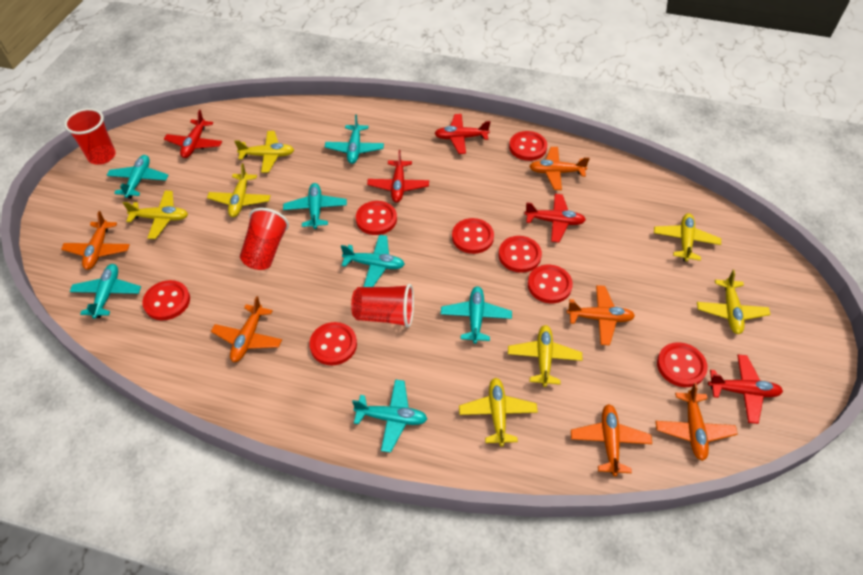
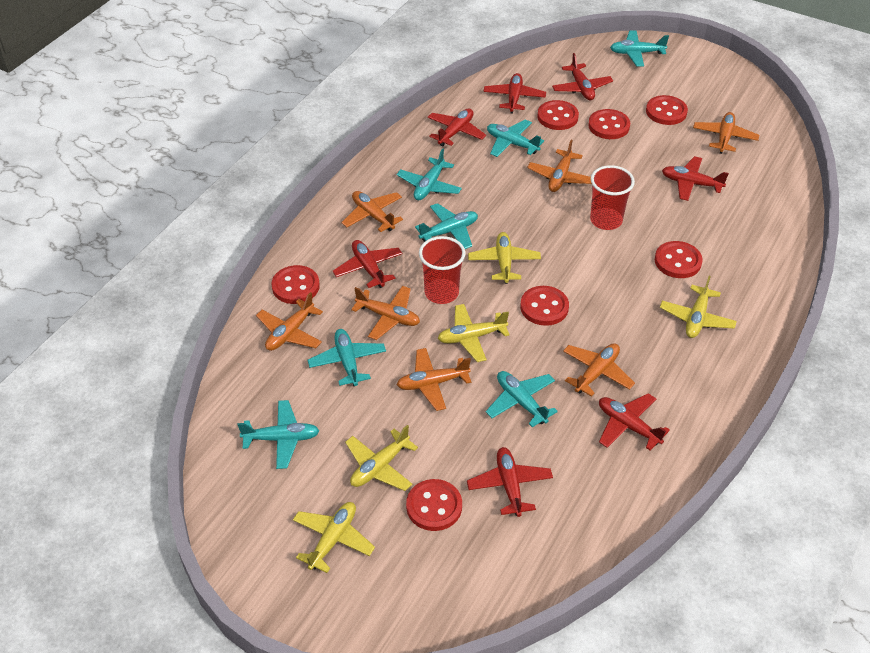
orange plane: 6 -> 7
red button: 8 -> 7
red cup: 3 -> 2
red plane: 5 -> 7
yellow plane: 7 -> 5

